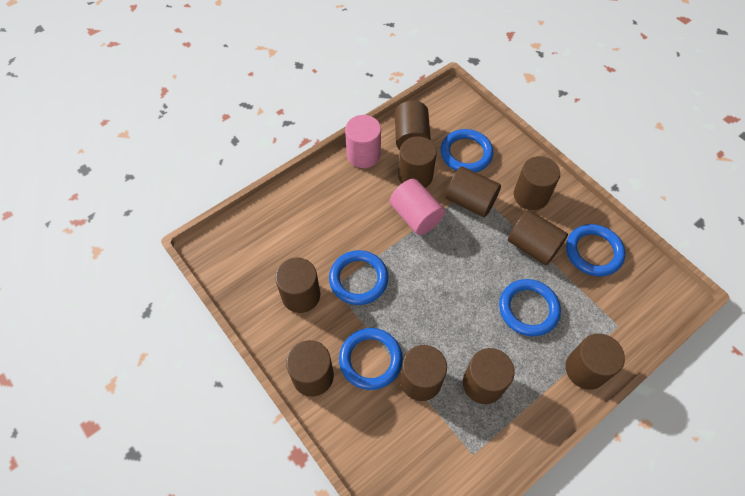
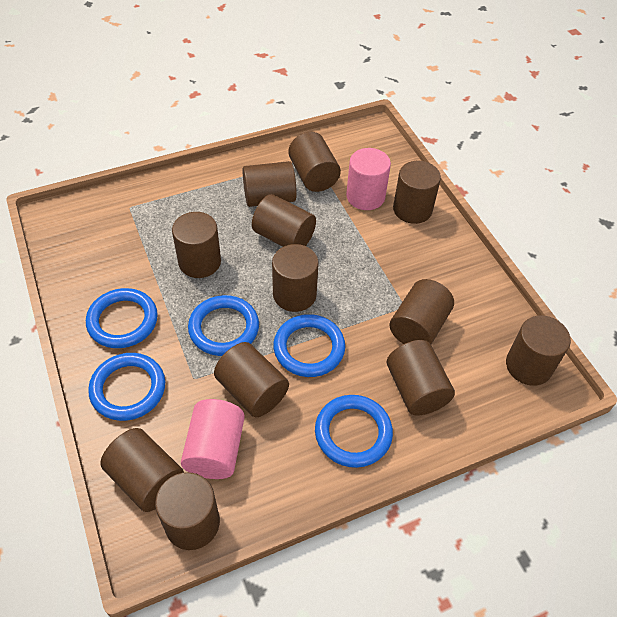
brown cylinder: 10 -> 12

